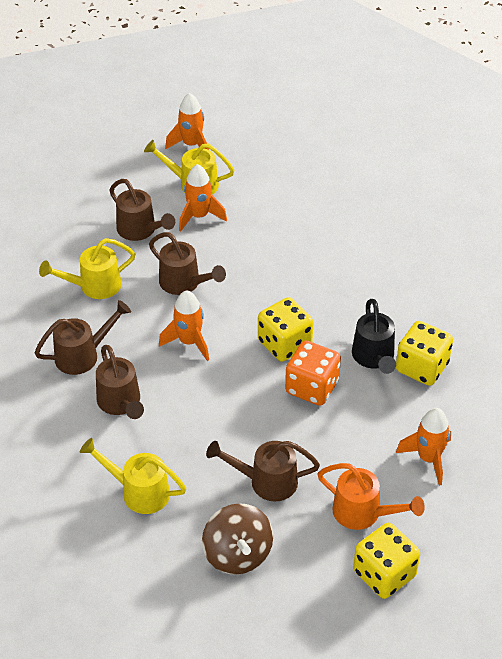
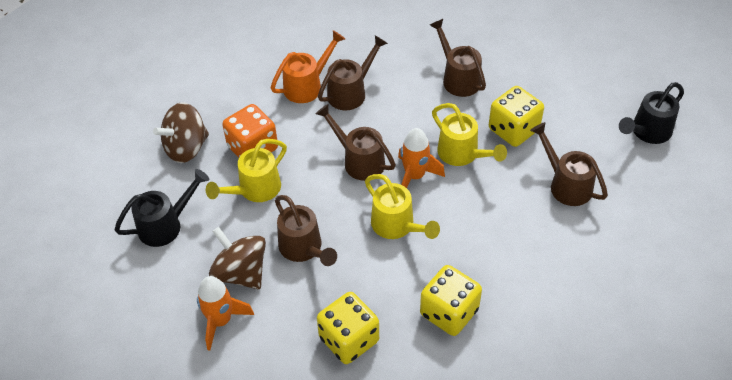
black watering can: 1 -> 2
brown spinning top: 1 -> 2
orange rocket: 4 -> 2

